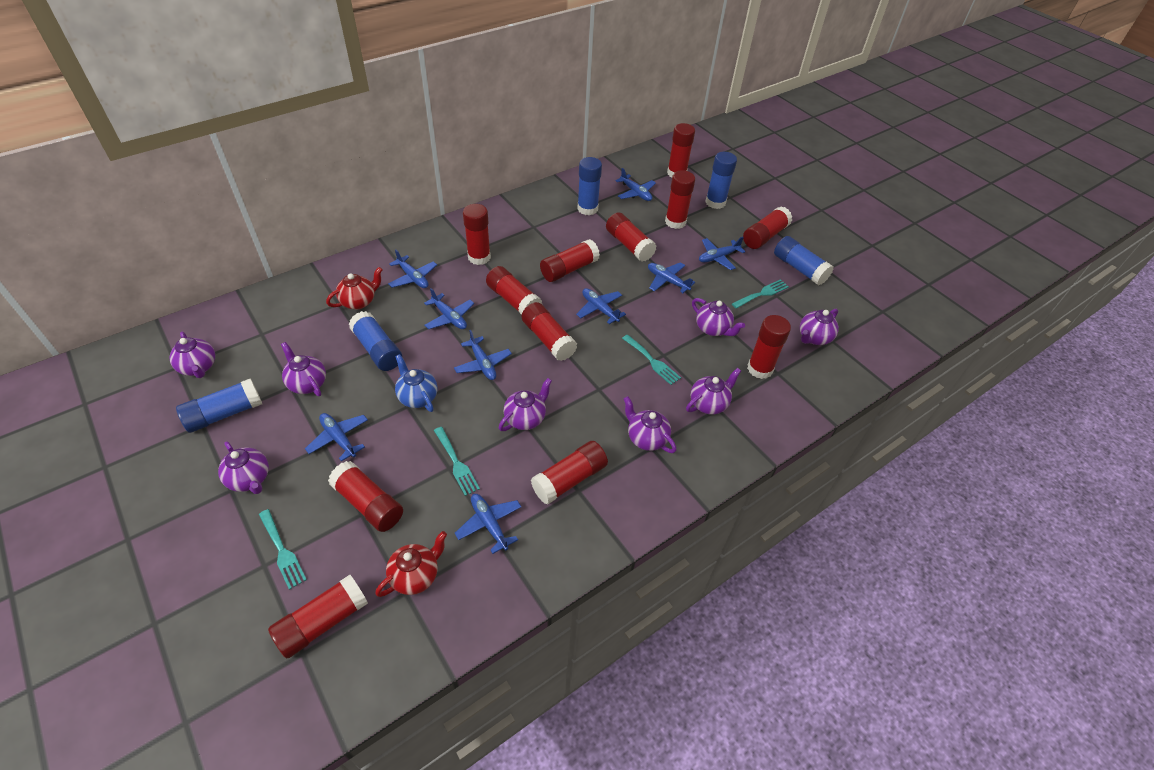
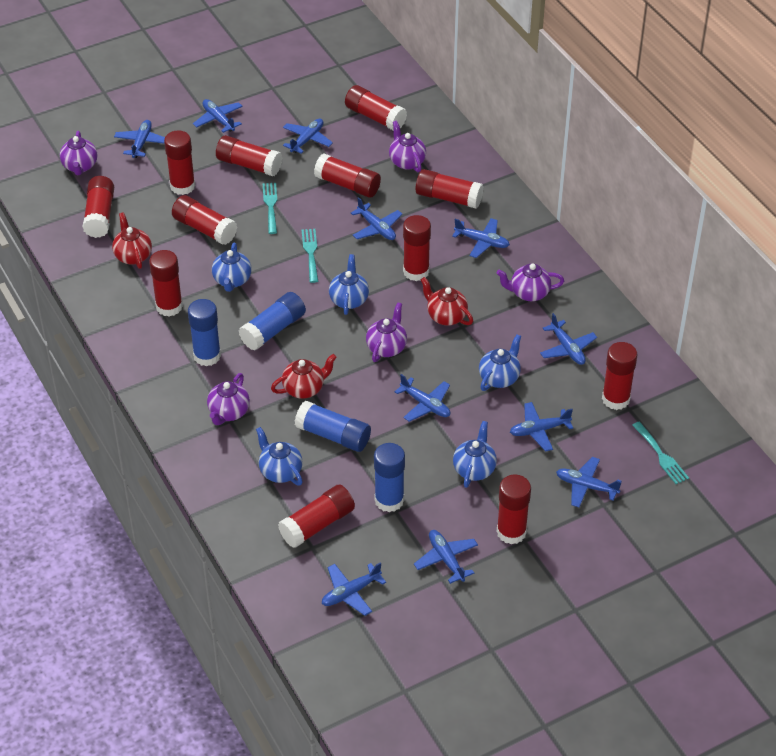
blue glue stick: 5 -> 4
blue plane: 9 -> 11
blue teapot: 1 -> 5
purple teapot: 8 -> 5
red teapot: 2 -> 3
turquoise fork: 4 -> 3

